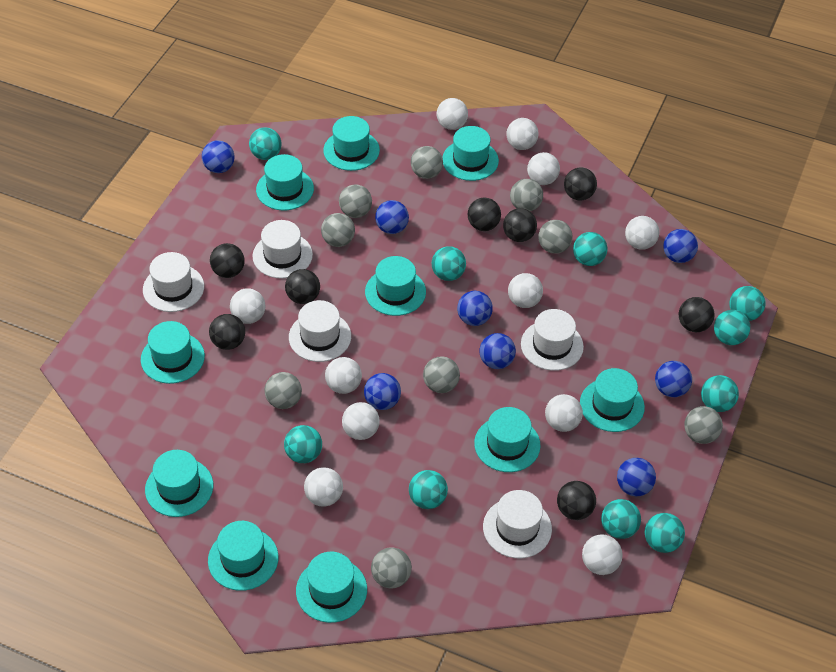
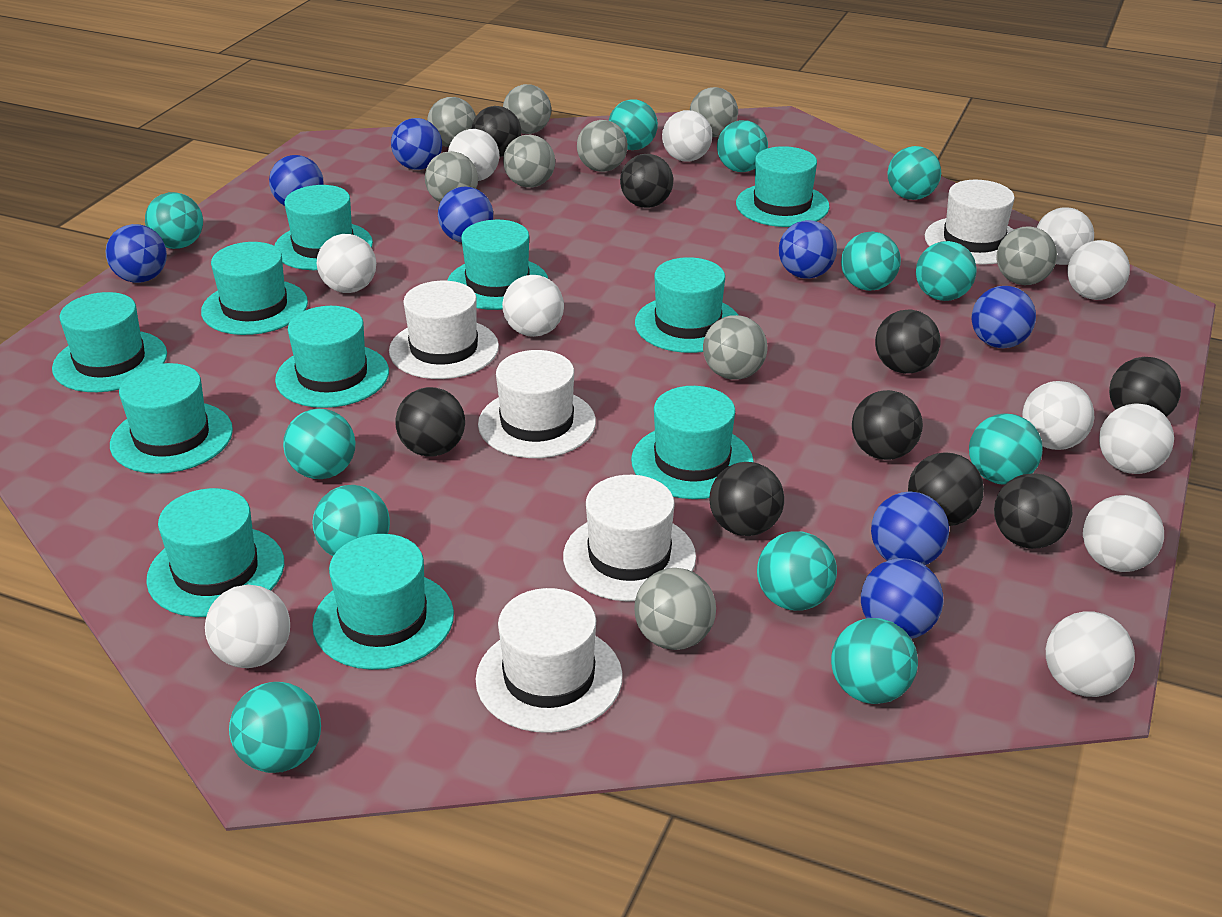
black ball: 8 -> 9
turquoise ball: 10 -> 12
turquoise hat: 10 -> 11

